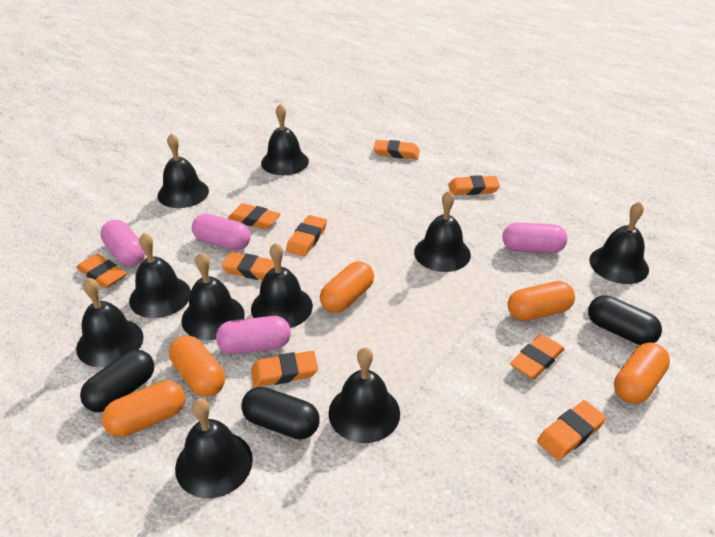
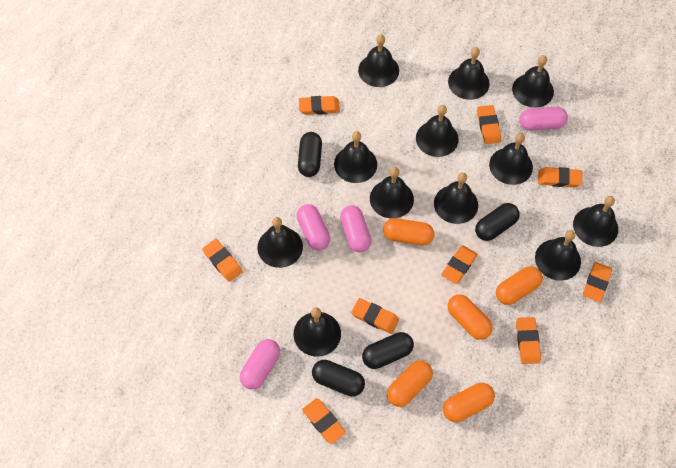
black bell: 10 -> 12
black capsule: 3 -> 4

